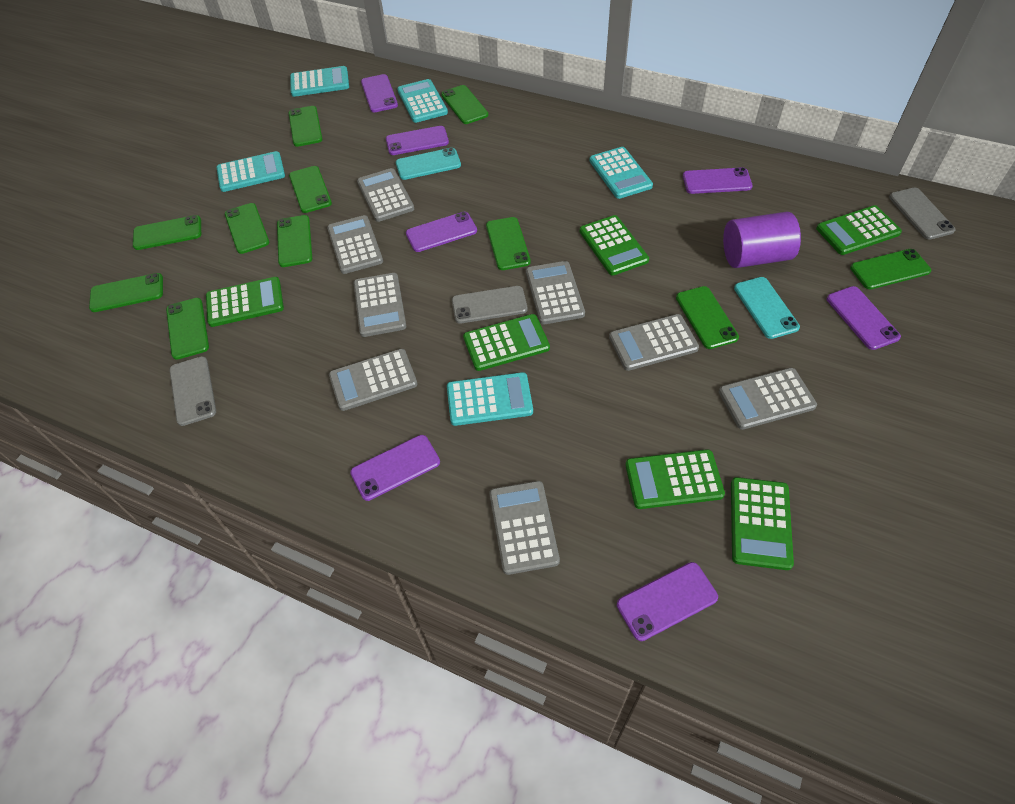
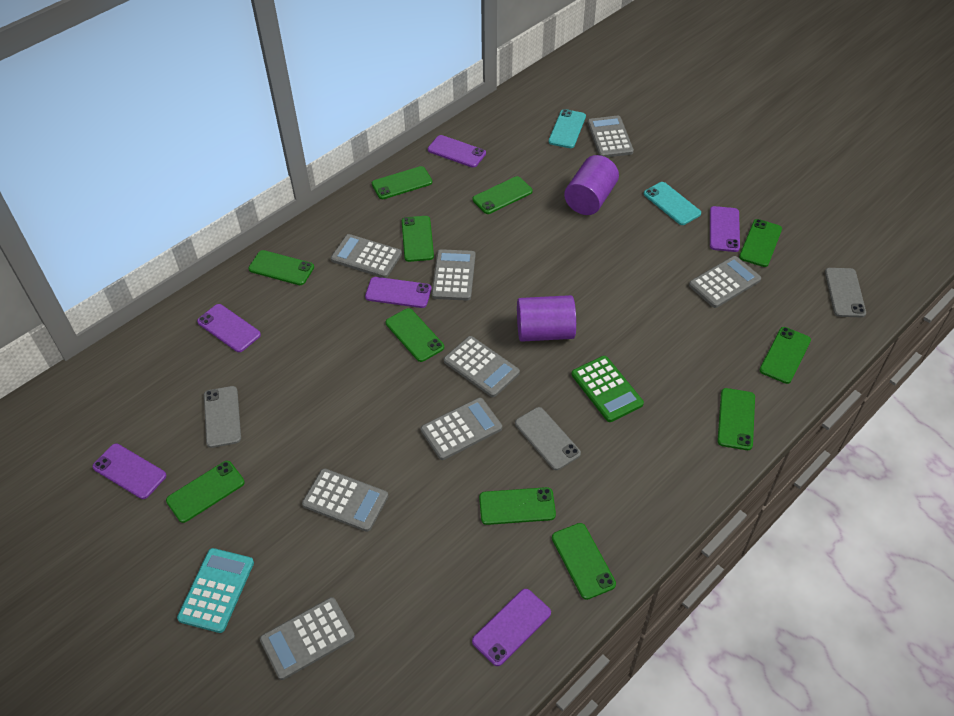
green calculator: 6 -> 1
purple cylinder: 1 -> 2
purple phone: 7 -> 6
turquoise calculator: 5 -> 1

